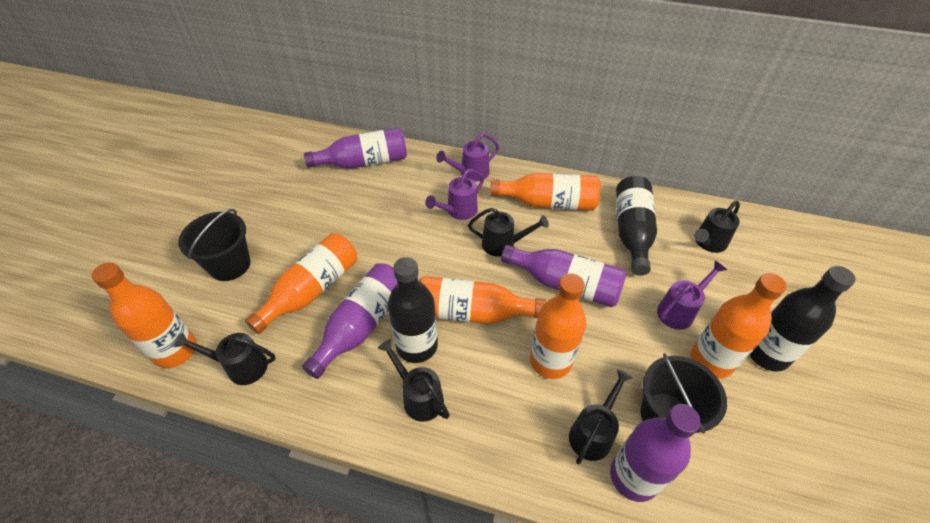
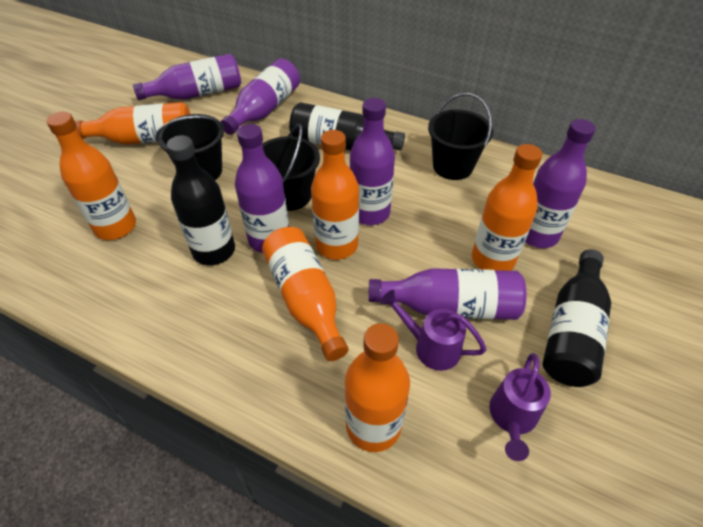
black bucket: 2 -> 3
black watering can: 5 -> 0
purple bottle: 4 -> 6
purple watering can: 3 -> 2

